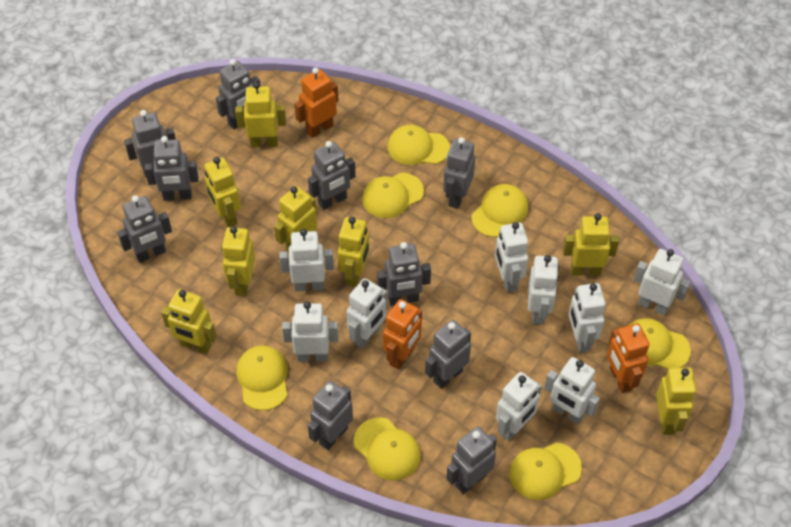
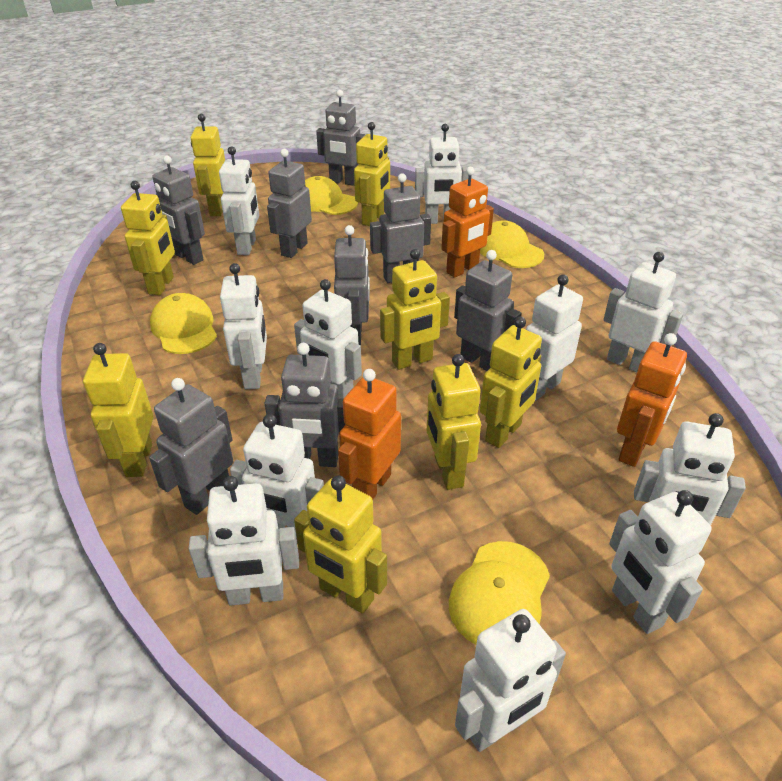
grey robot: 10 -> 8
white robot: 9 -> 11
yellow cap: 7 -> 4

